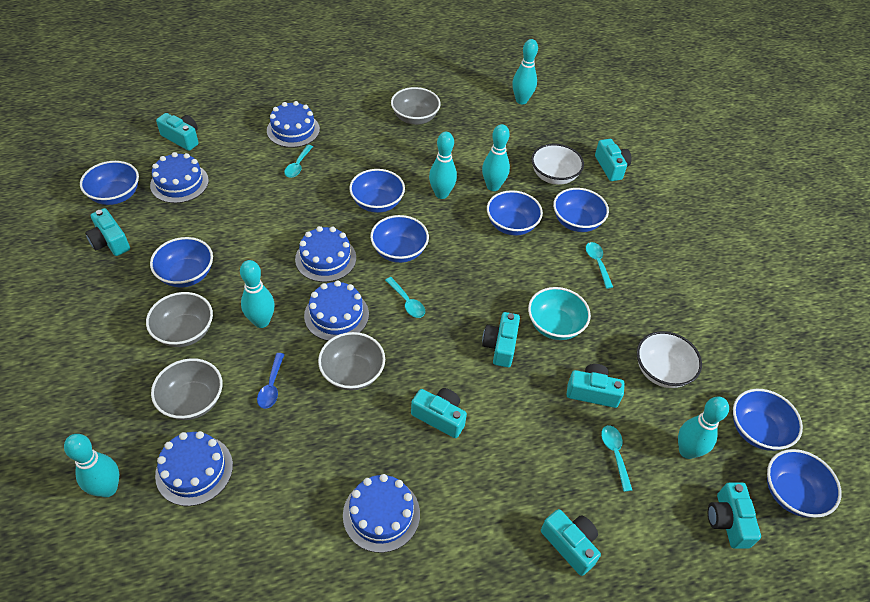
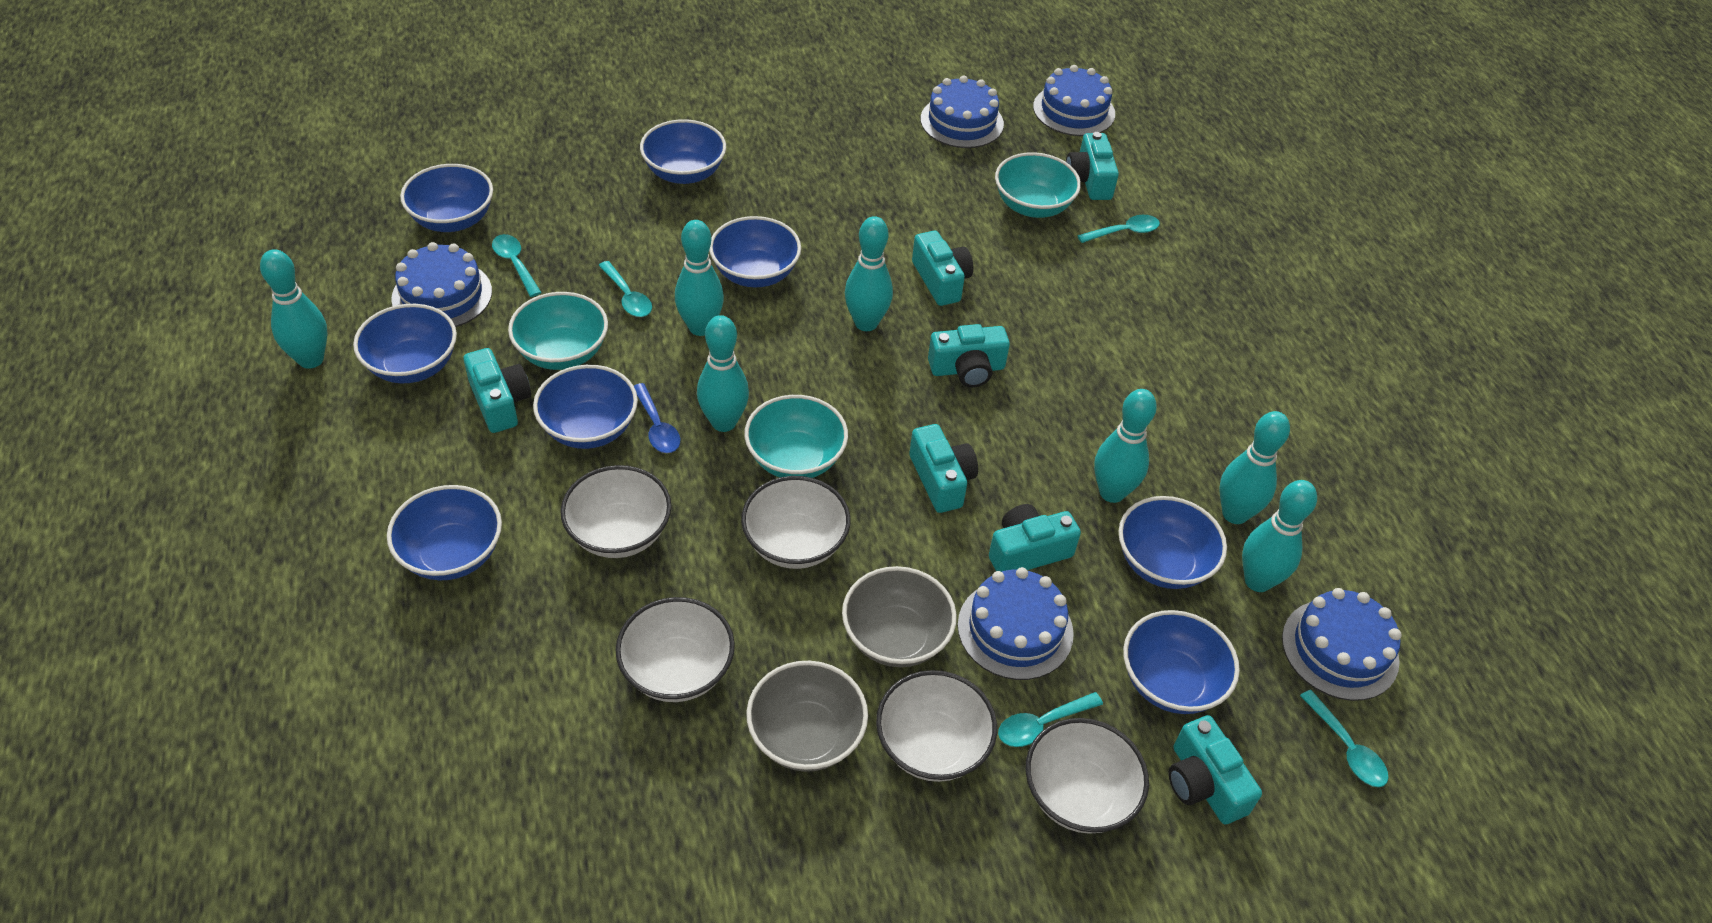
blue cake: 6 -> 5
grey bowl: 4 -> 2
turquoise bowl: 1 -> 3
turquoise bowling pin: 6 -> 7
turquoise camera: 8 -> 7
turquoise spoon: 4 -> 5
white bowl: 2 -> 5

